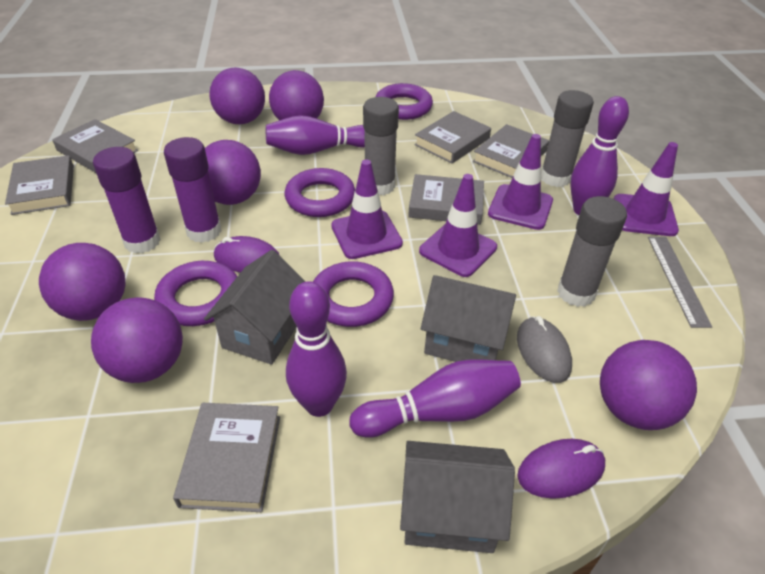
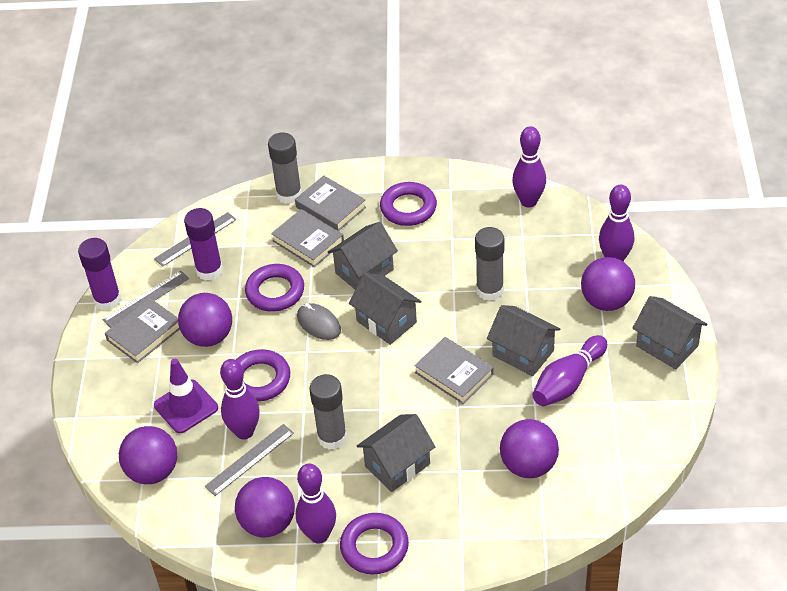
grey book: 6 -> 4
grey house: 3 -> 5
grey ruler: 1 -> 3
purple ball: 6 -> 5
purple bowling pin: 4 -> 5
purple mouse: 2 -> 0
purple traffic cone: 4 -> 1

